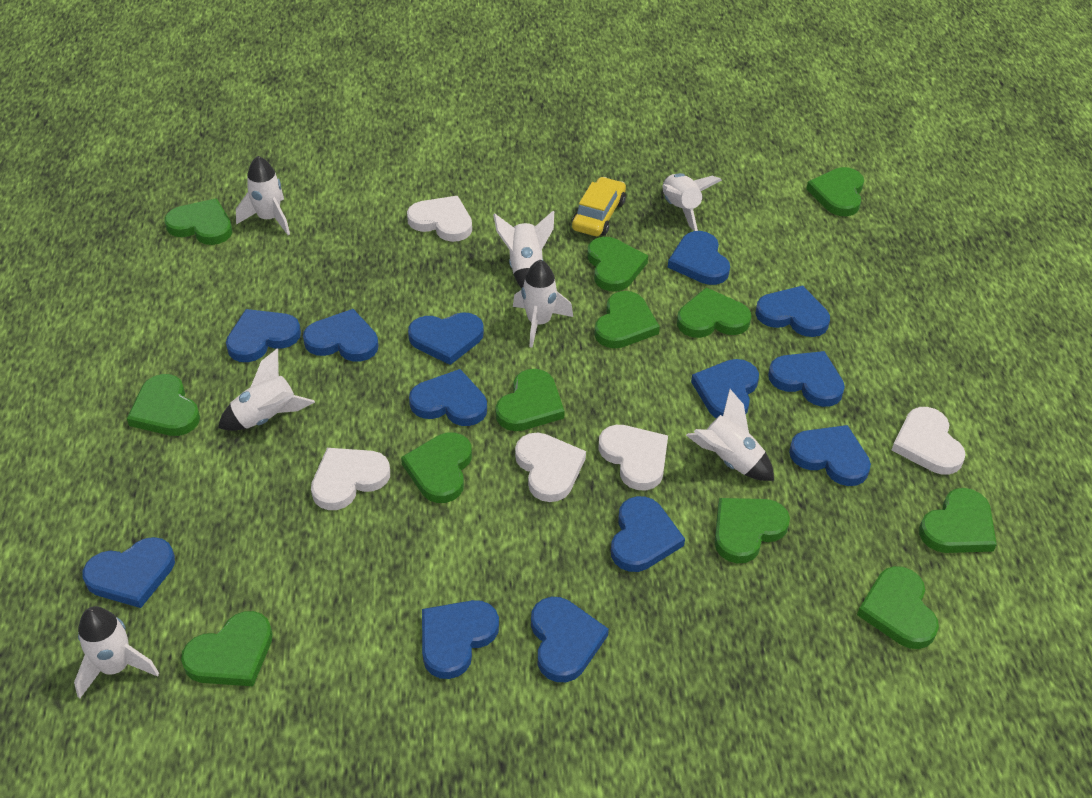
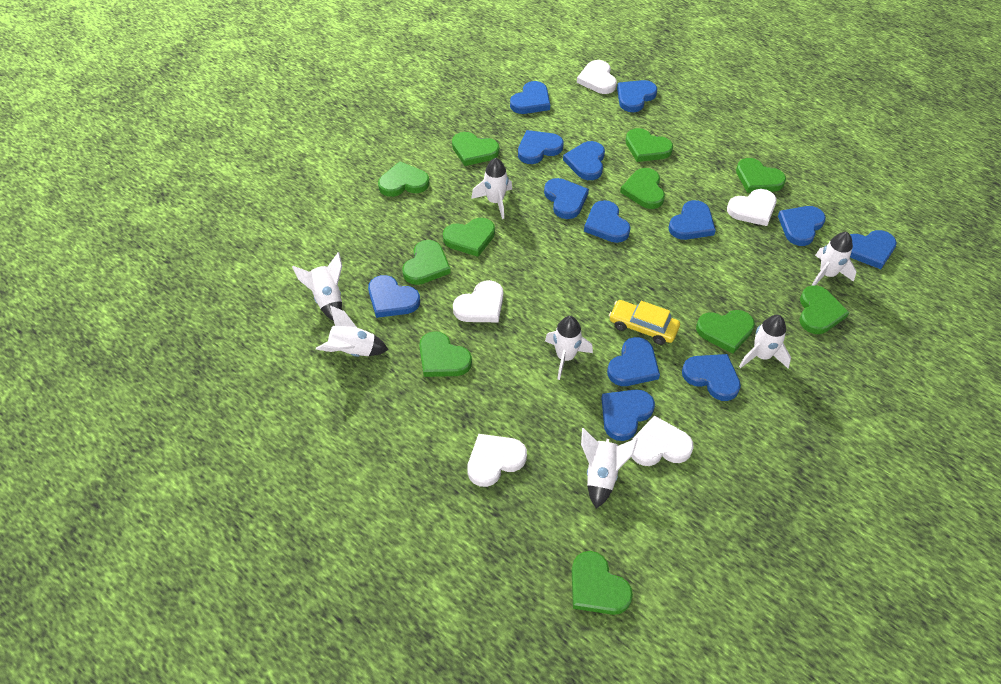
green heart: 12 -> 11

